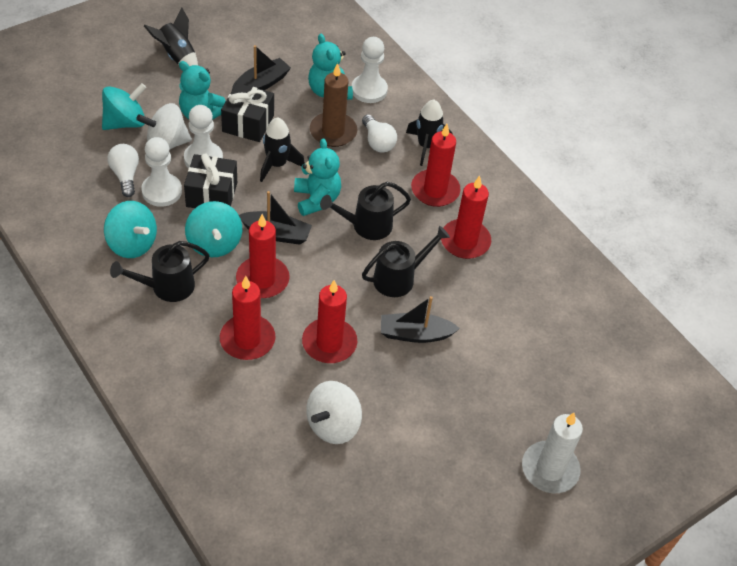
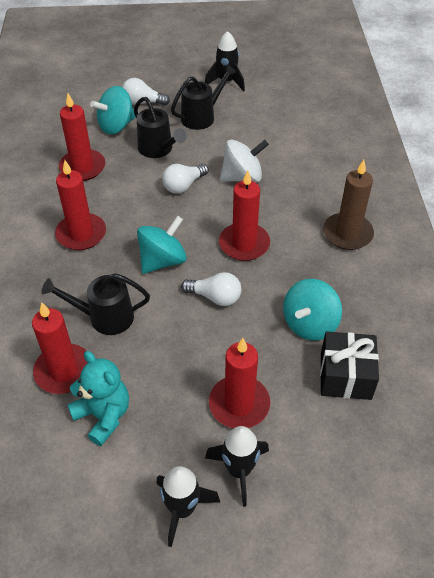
black boat: 3 -> 0
black gift: 2 -> 1
turquoise teddy bear: 3 -> 1
white candle: 1 -> 0
white light bulb: 2 -> 3
white pawn: 3 -> 0
white spinning top: 2 -> 1

